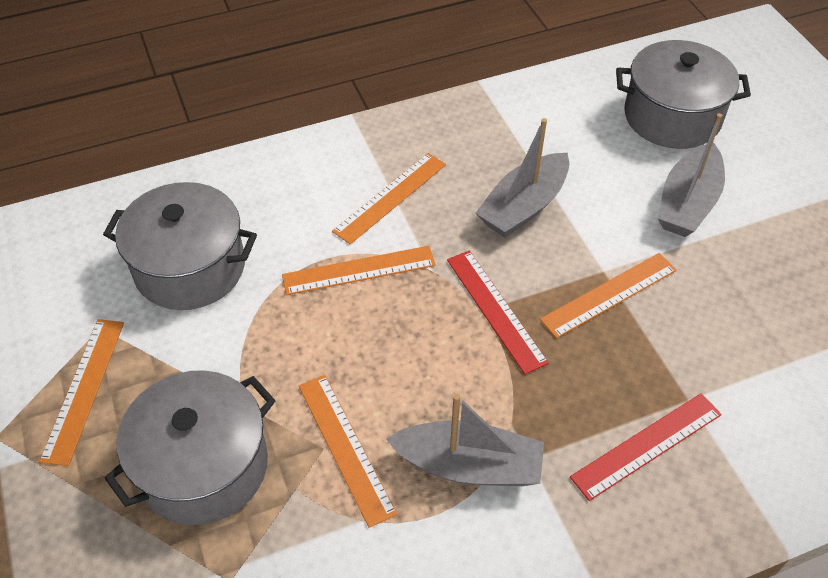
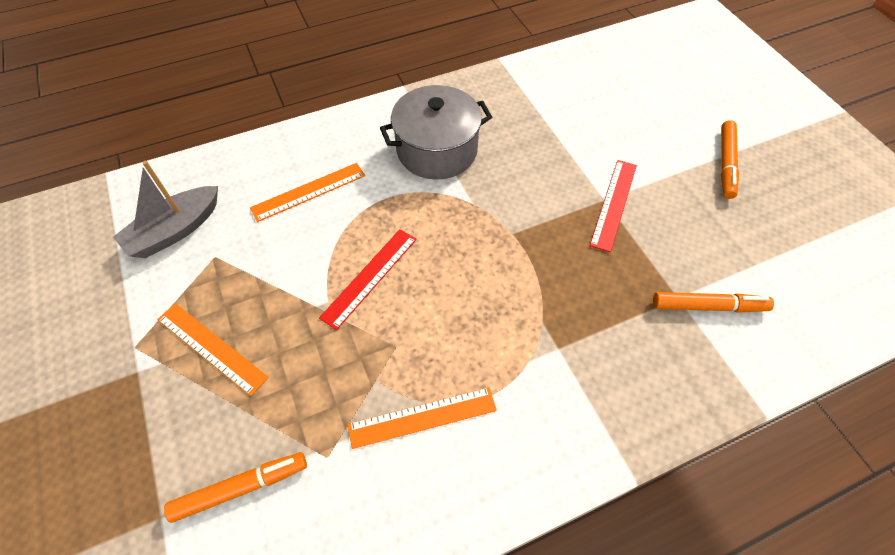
grey boat: 3 -> 1
grey pot: 3 -> 1
orange marker: 0 -> 3
orange ruler: 5 -> 3

